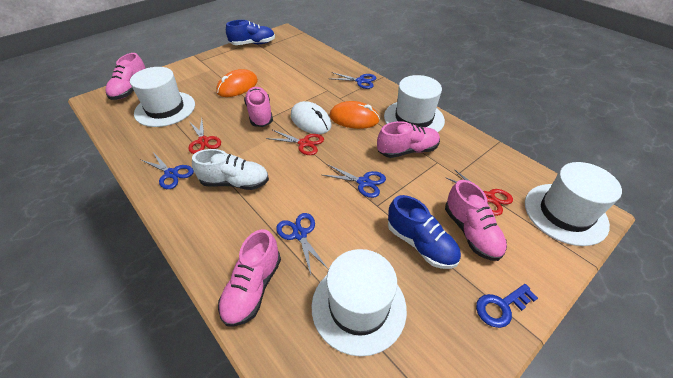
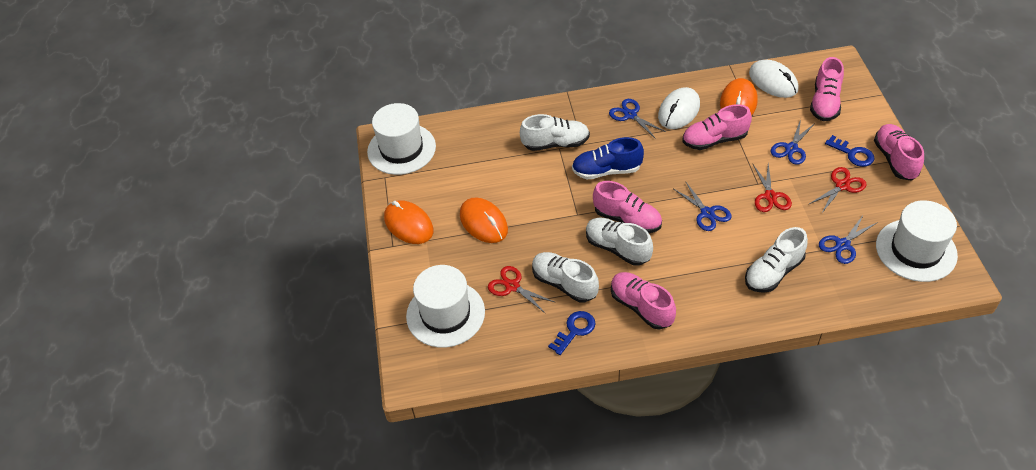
blue key: 1 -> 2
blue shoe: 2 -> 1
orange mouse: 2 -> 3
white hat: 4 -> 3
white mouse: 1 -> 2
white shoe: 1 -> 4

